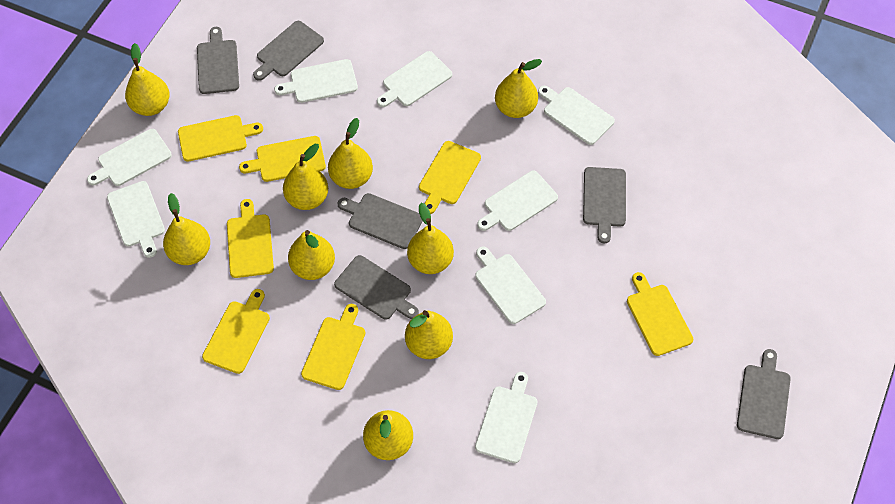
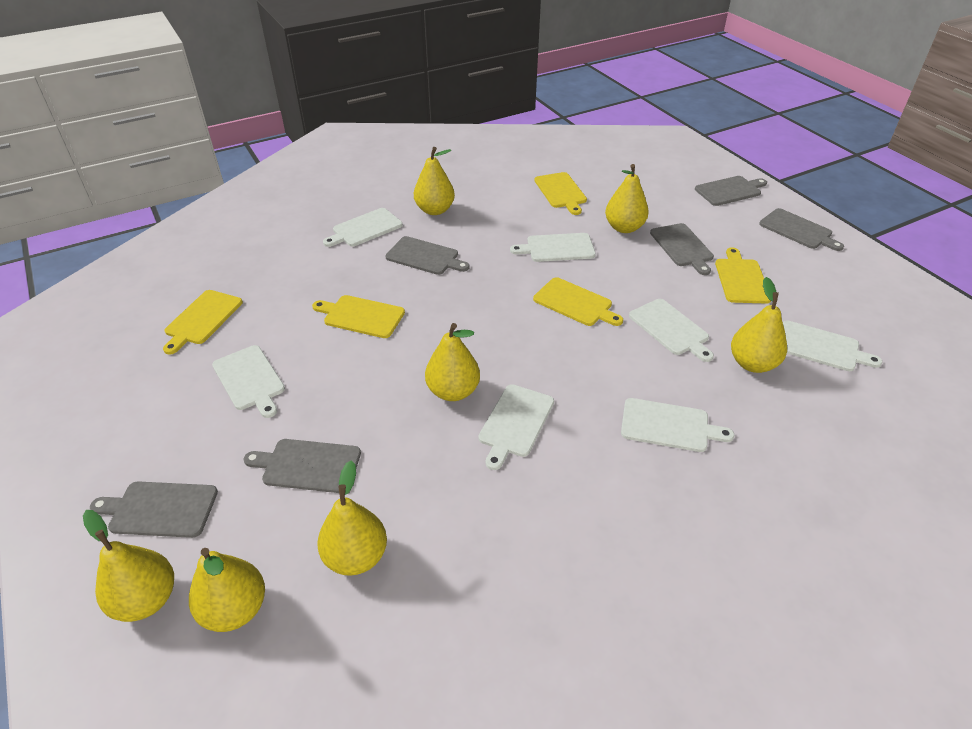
white cutting board: 8 -> 7
yellow cutting board: 7 -> 5
yellow pear: 9 -> 7

